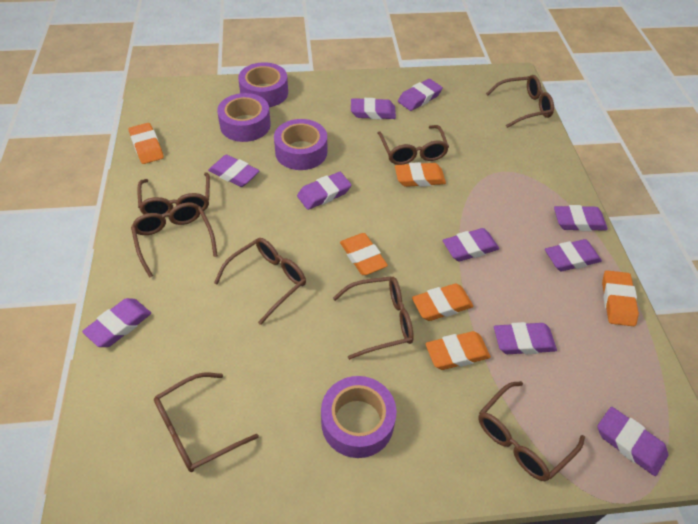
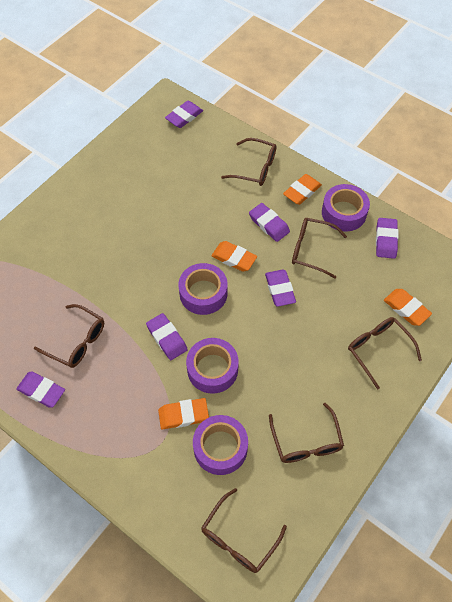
brown glasses: 8 -> 6
orange eraser: 6 -> 4
purple eraser: 10 -> 6

